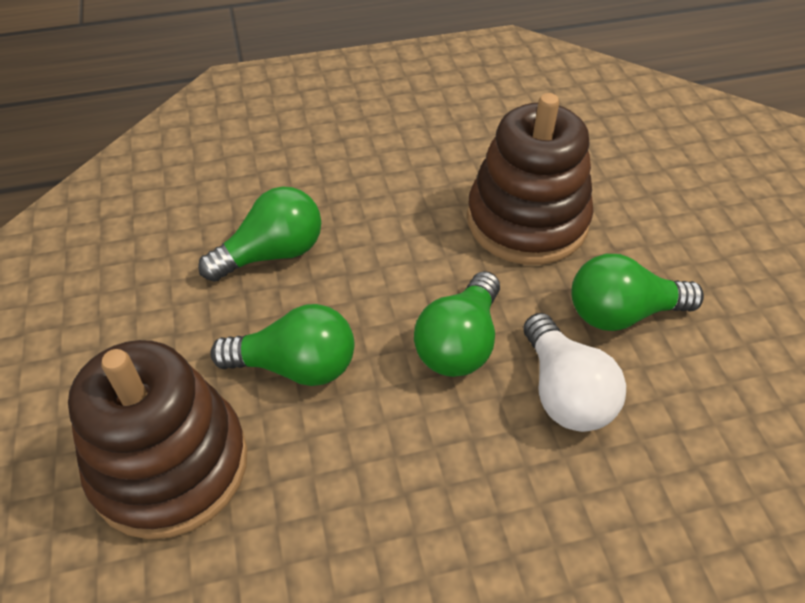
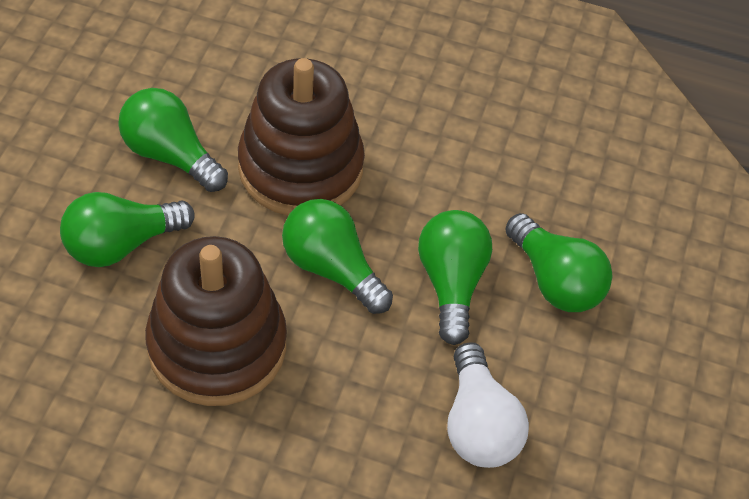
green light bulb: 4 -> 5

